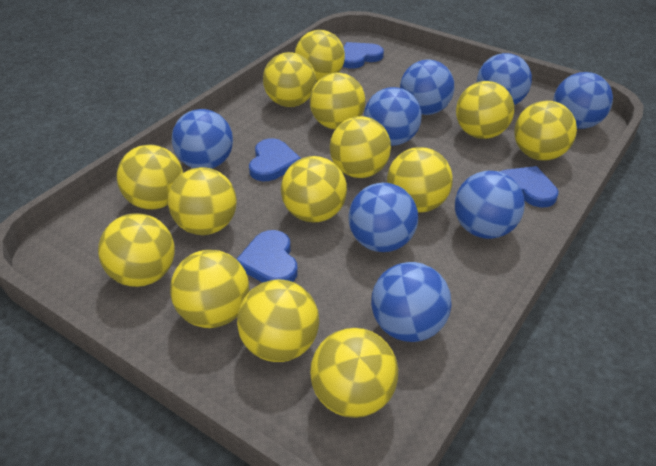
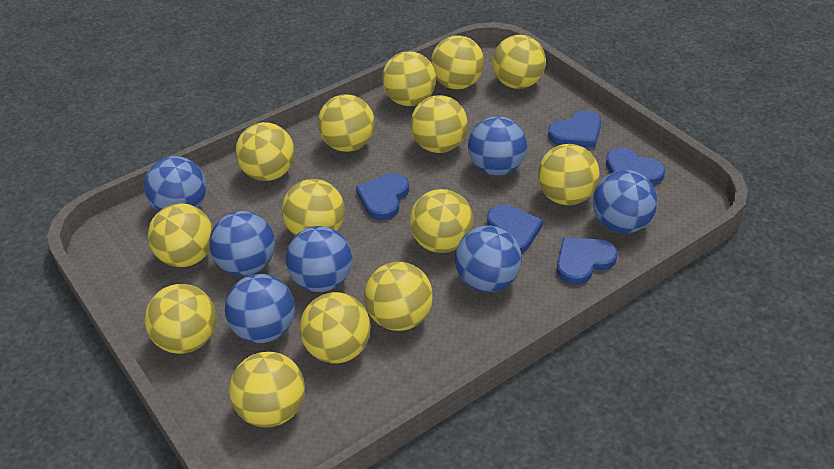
blue ball: 8 -> 7
blue heart: 4 -> 5

